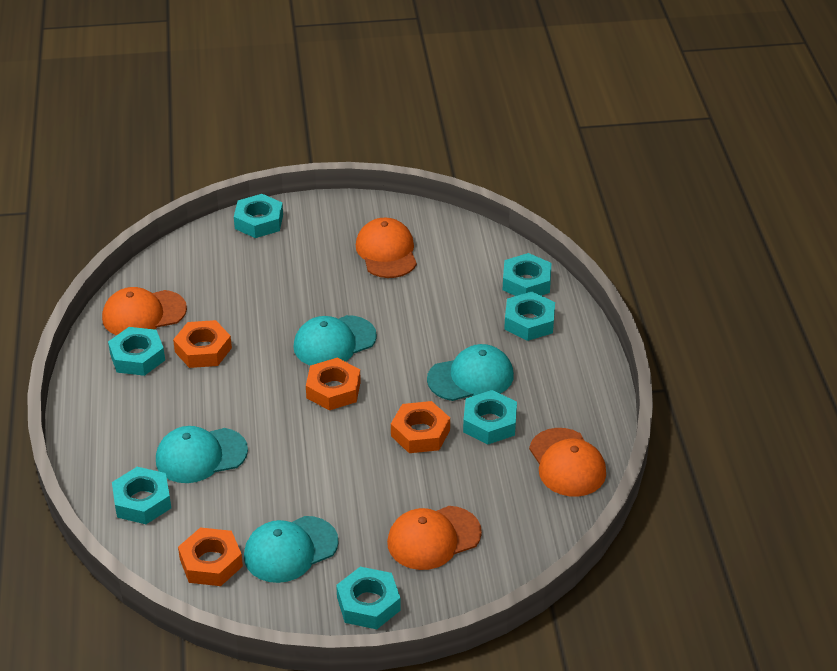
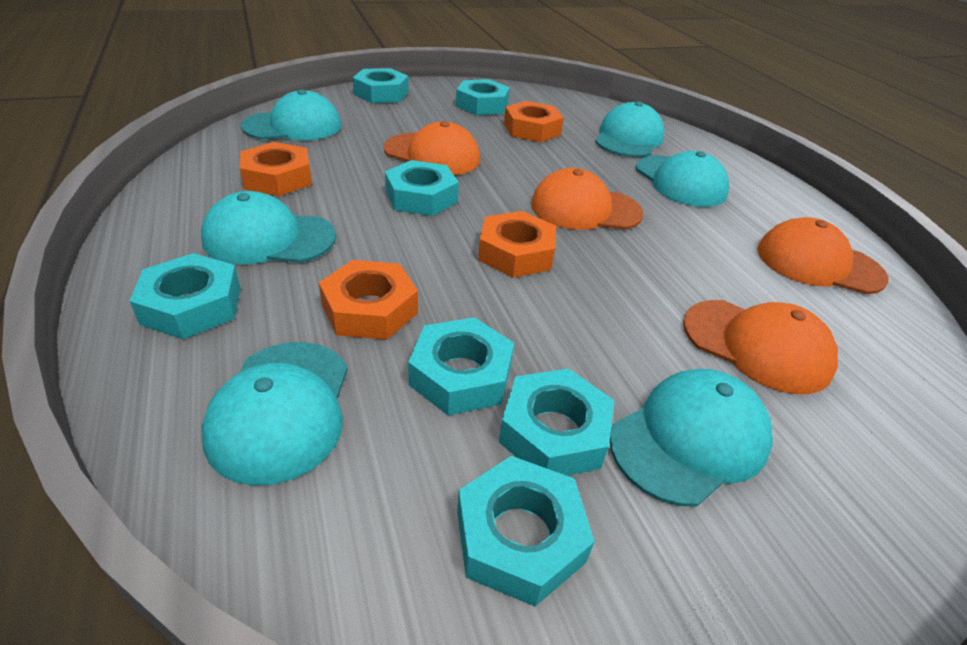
turquoise cap: 4 -> 6

